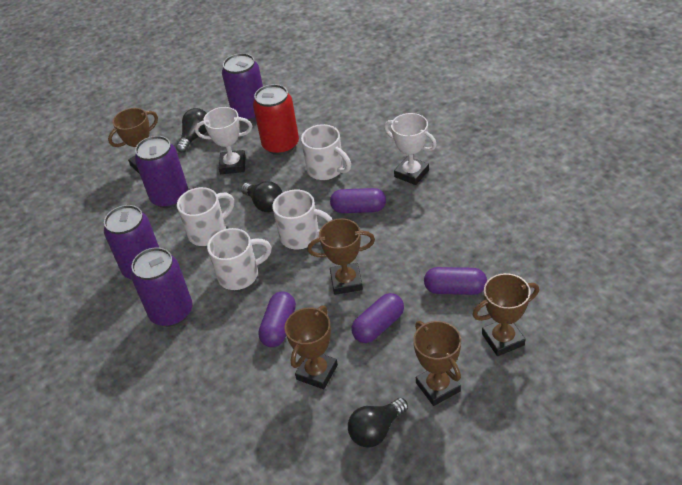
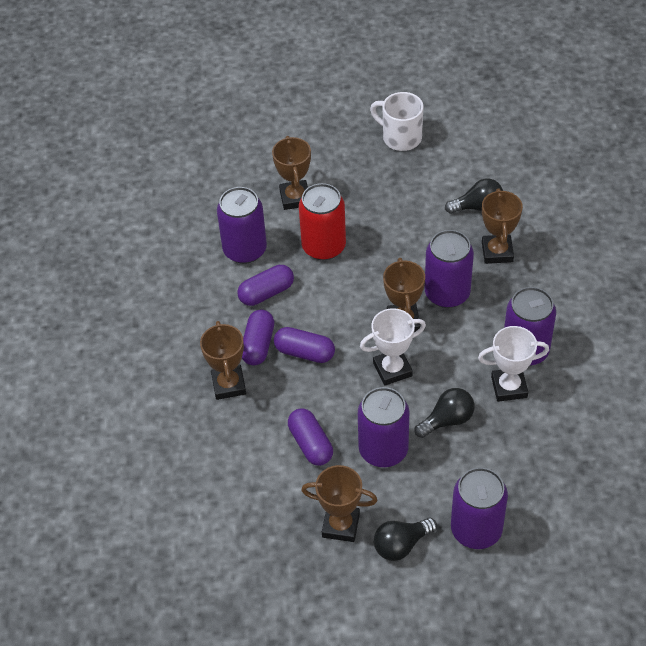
purple can: 4 -> 5
white mug: 4 -> 1

